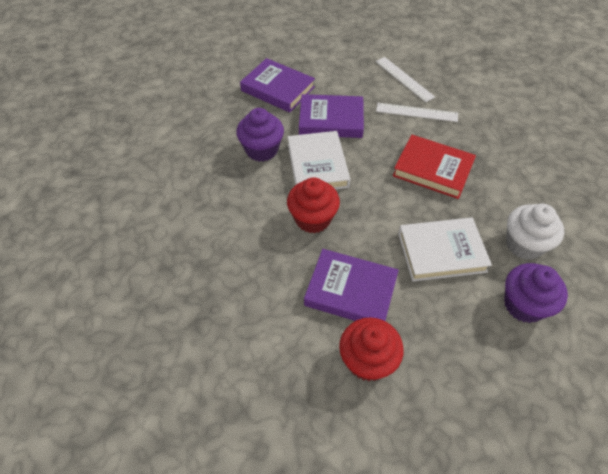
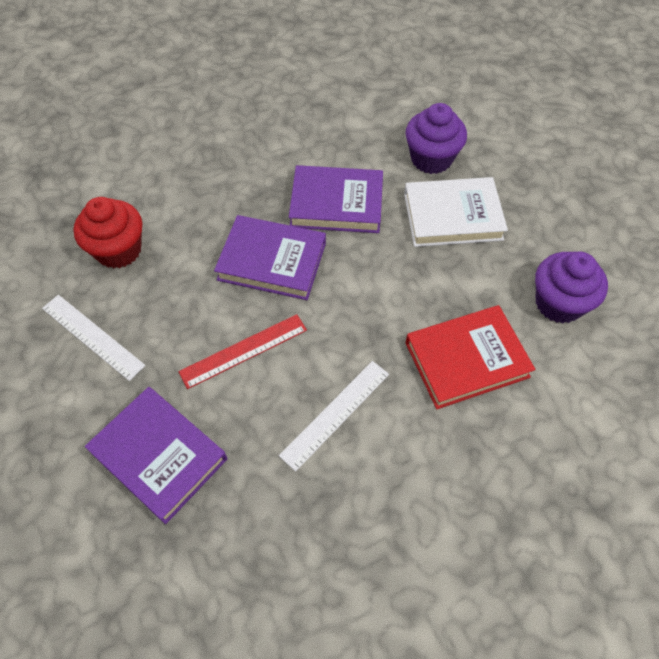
red cupcake: 2 -> 1
red ruler: 0 -> 1
white book: 2 -> 1
white cupcake: 1 -> 0

